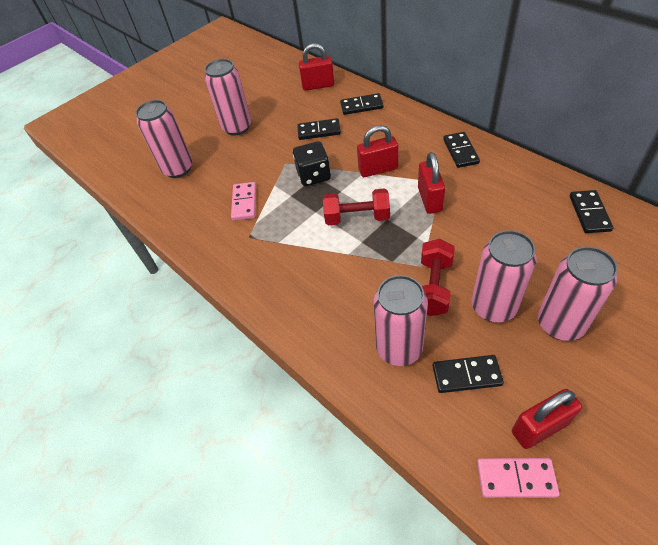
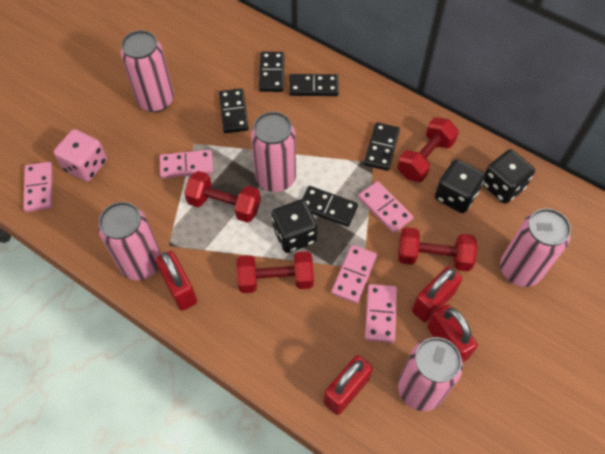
black dice: 1 -> 3
pink dice: 0 -> 1
pink domino: 2 -> 5
red dumbbell: 2 -> 4

